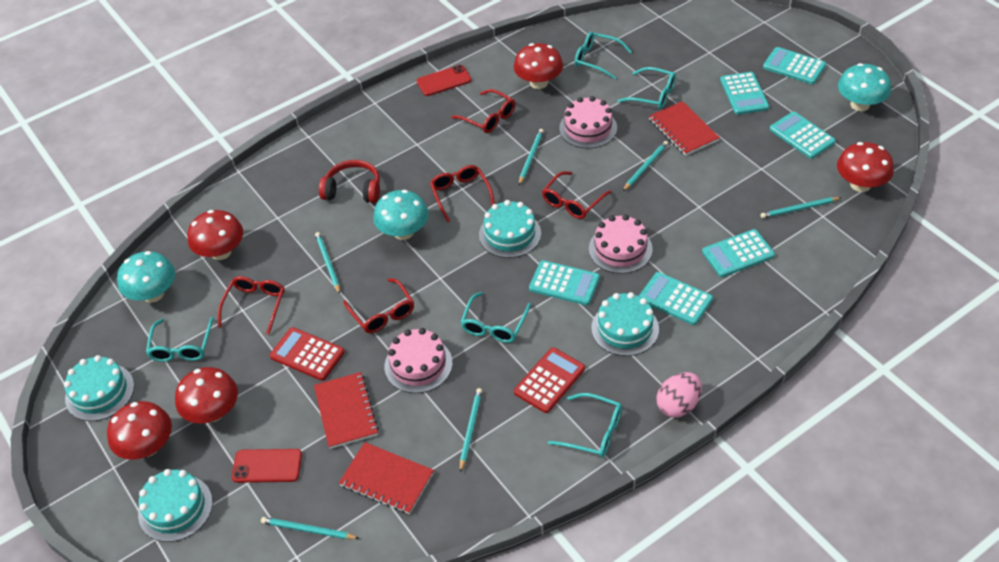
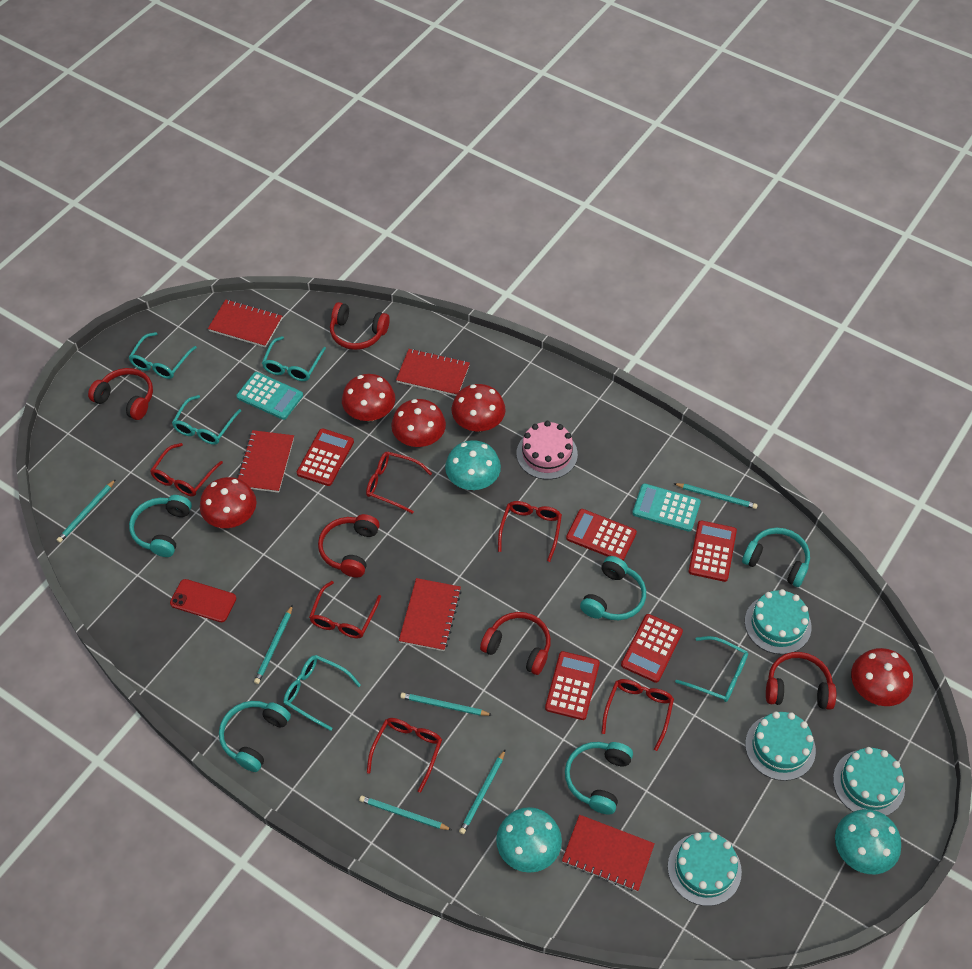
pink cake: 3 -> 1
pink egg: 1 -> 0
red calculator: 2 -> 5
red glasses: 5 -> 6
red headphones: 1 -> 5
red notebook: 3 -> 5
red phone: 2 -> 1
turquoise calculator: 6 -> 2
turquoise headphones: 0 -> 5

